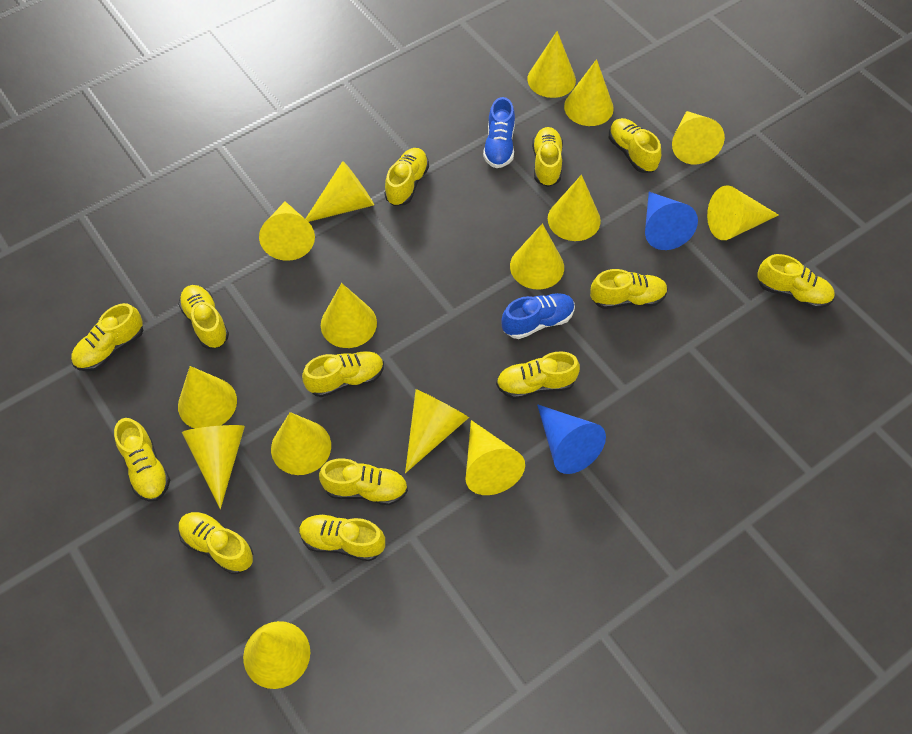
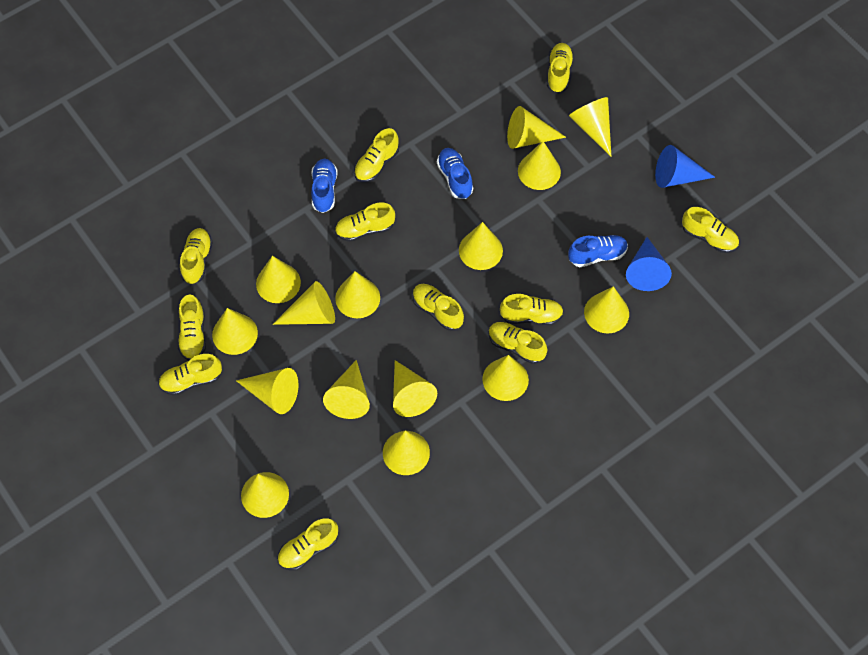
blue shoe: 2 -> 3
yellow shoe: 13 -> 11

